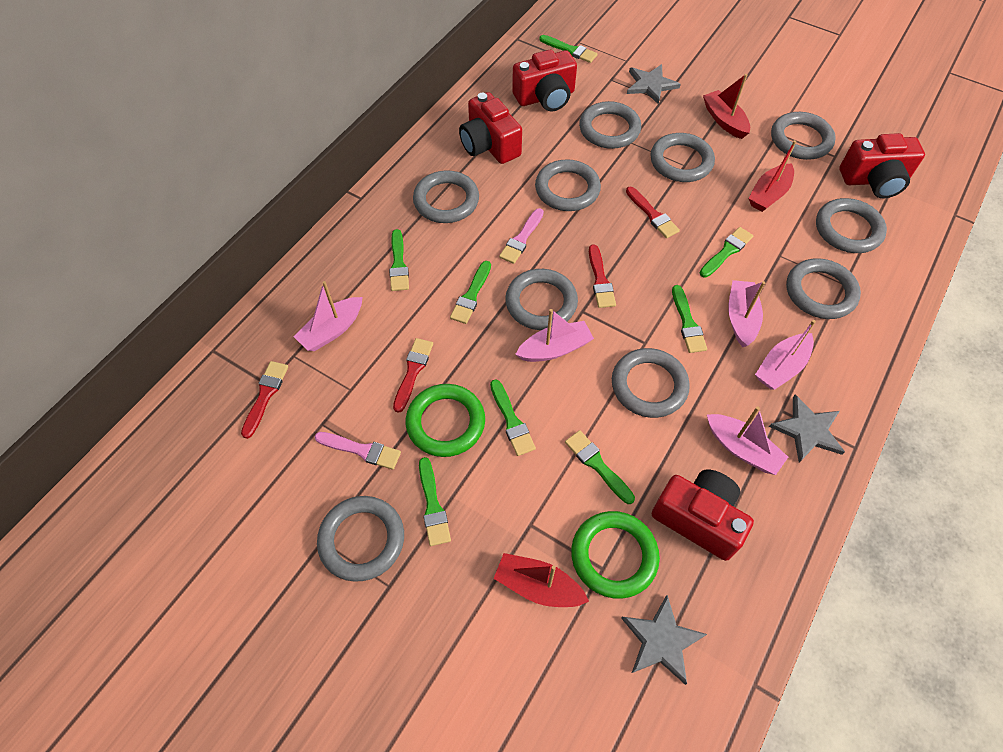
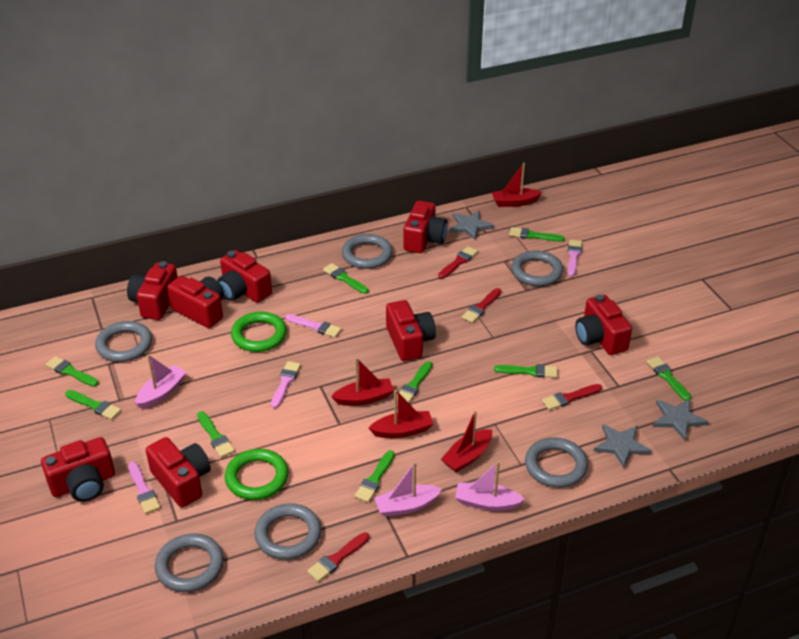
green brush: 8 -> 9
grey ring: 10 -> 6
pink boat: 5 -> 3
pink brush: 2 -> 4
red boat: 3 -> 4
red camera: 4 -> 8

